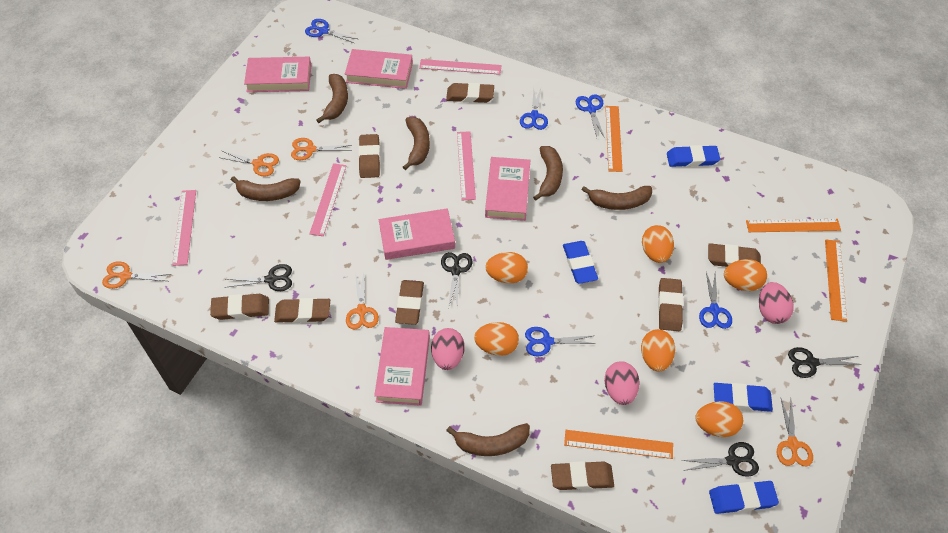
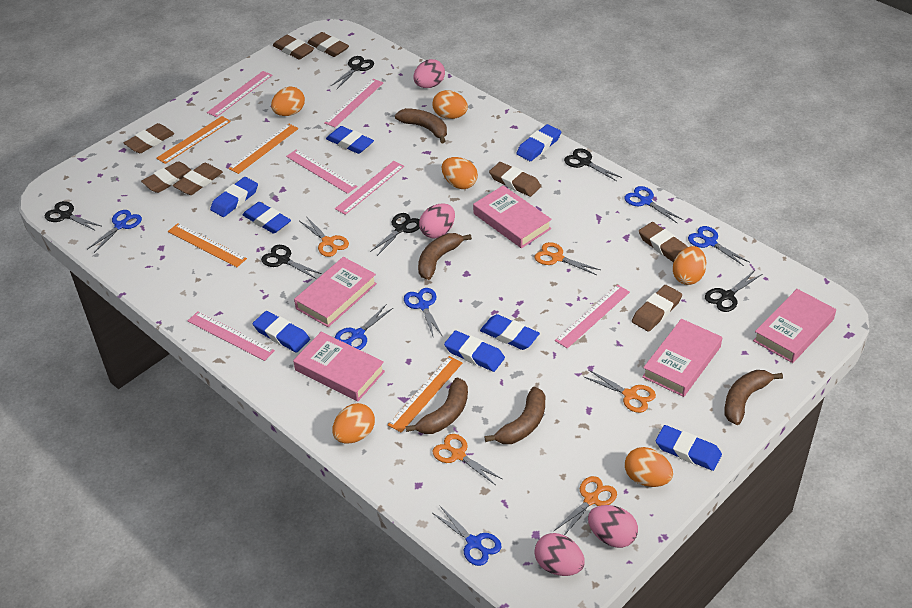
black scissors: 4 -> 6
blue eraser: 4 -> 8
blue scissors: 5 -> 6
brown banana: 6 -> 5
pink egg: 3 -> 4
pink ruler: 4 -> 6

